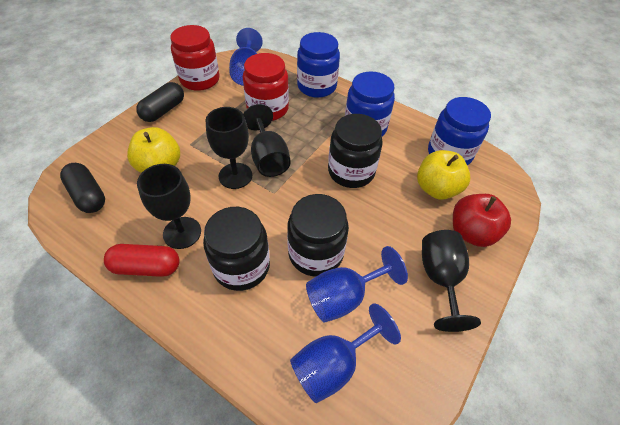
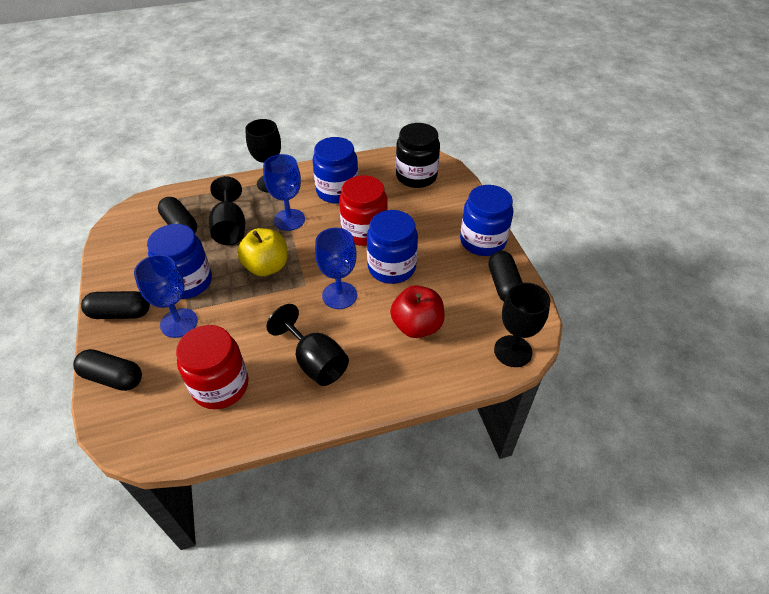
black capsule: 2 -> 4
black jar: 3 -> 1
blue jar: 3 -> 4
red capsule: 1 -> 0
yellow apple: 2 -> 1

